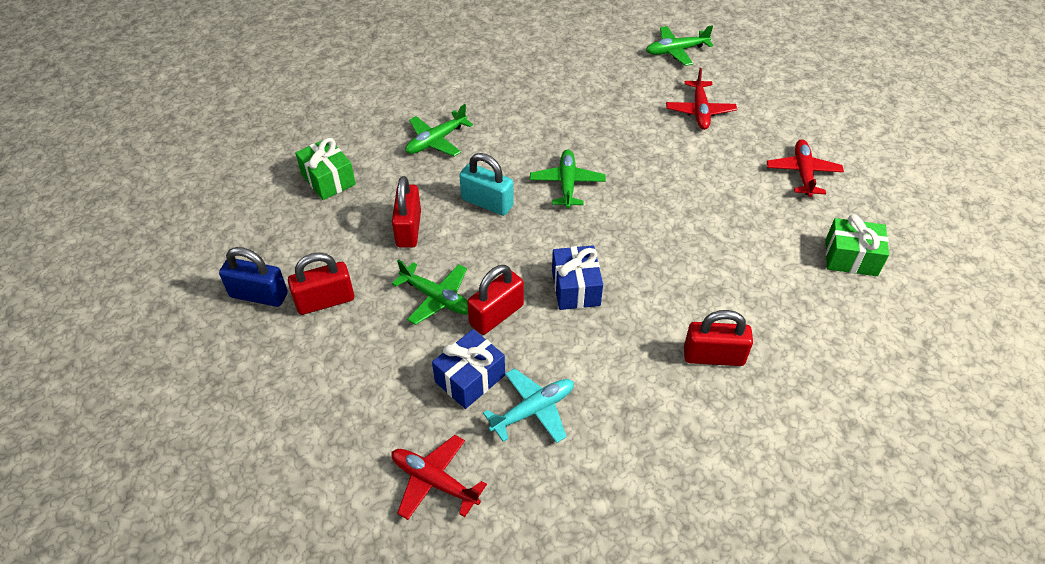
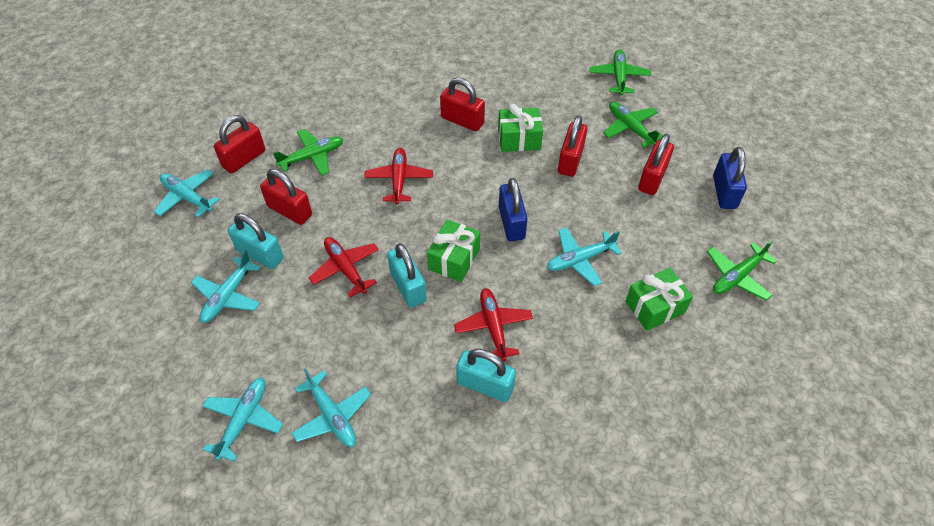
blue gift: 2 -> 0
blue padlock: 1 -> 2
green gift: 2 -> 3
red padlock: 4 -> 5
turquoise padlock: 1 -> 3
turquoise plane: 1 -> 5

